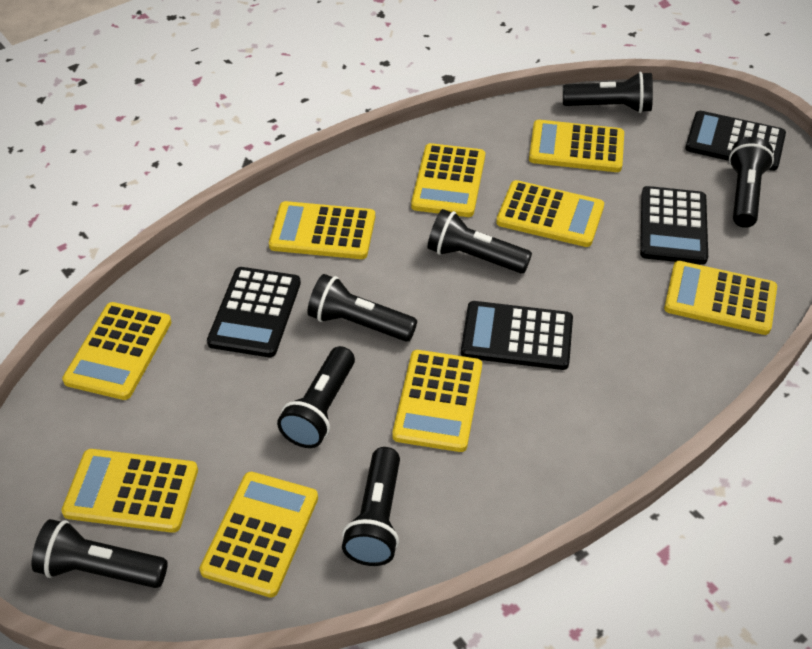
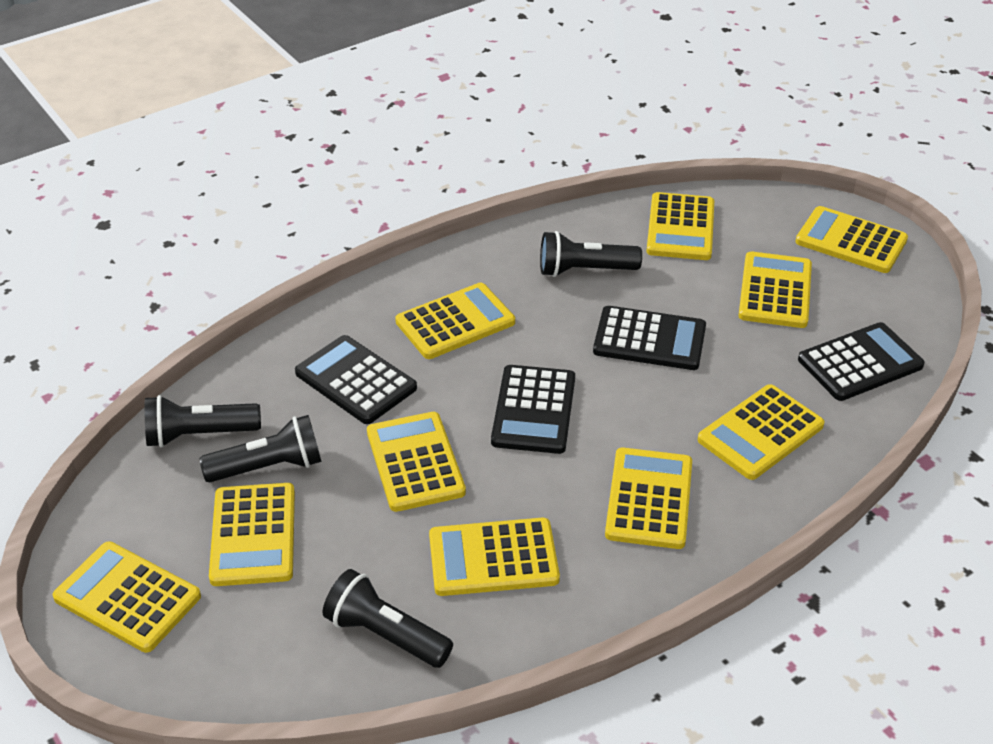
black flashlight: 7 -> 4
yellow calculator: 9 -> 10

